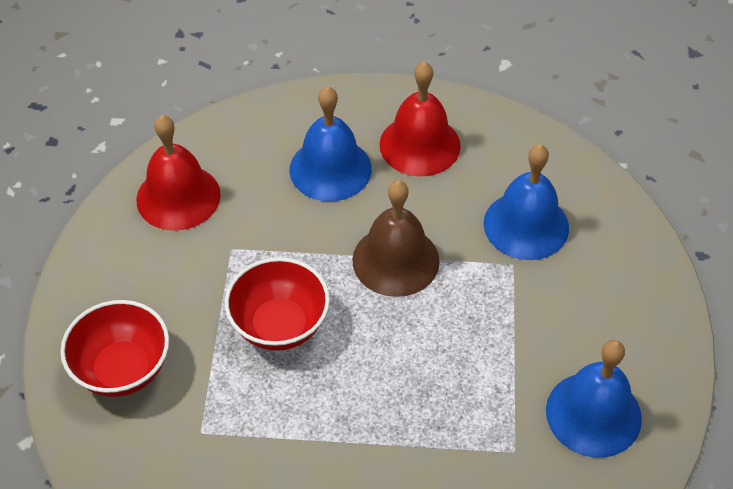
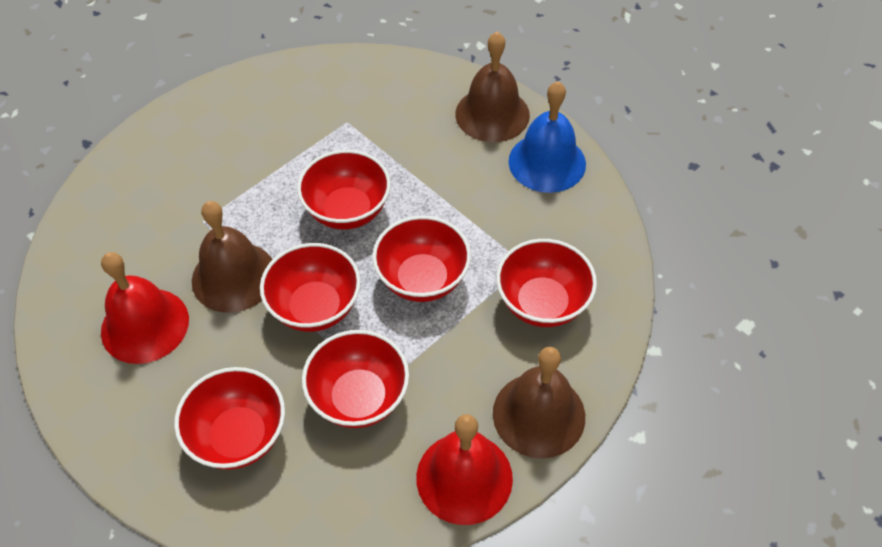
blue bell: 3 -> 1
brown bell: 1 -> 3
red bowl: 2 -> 6

